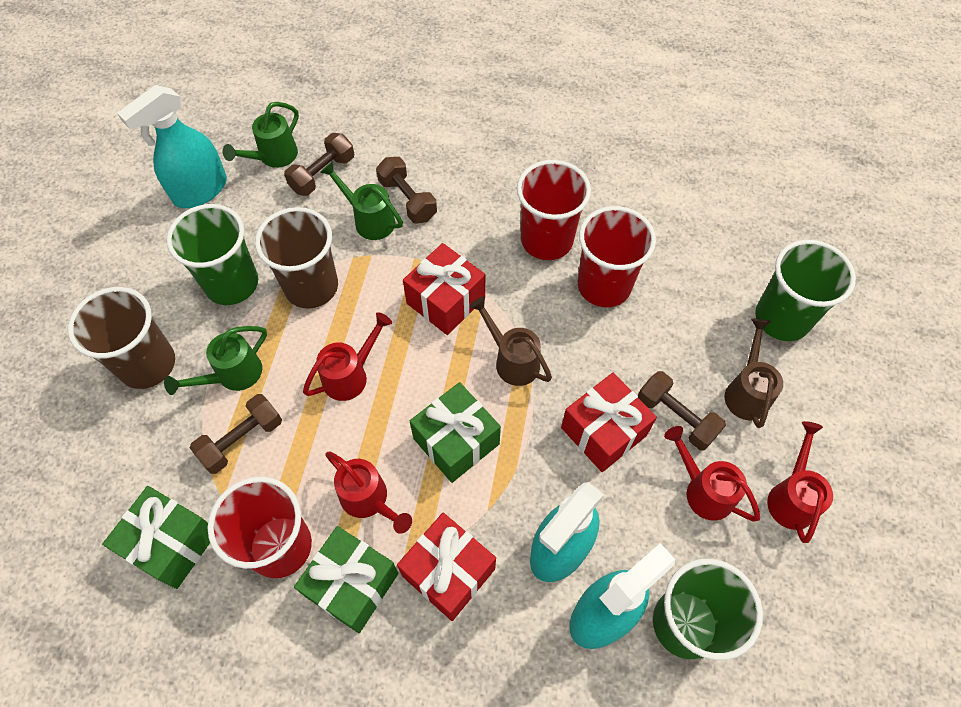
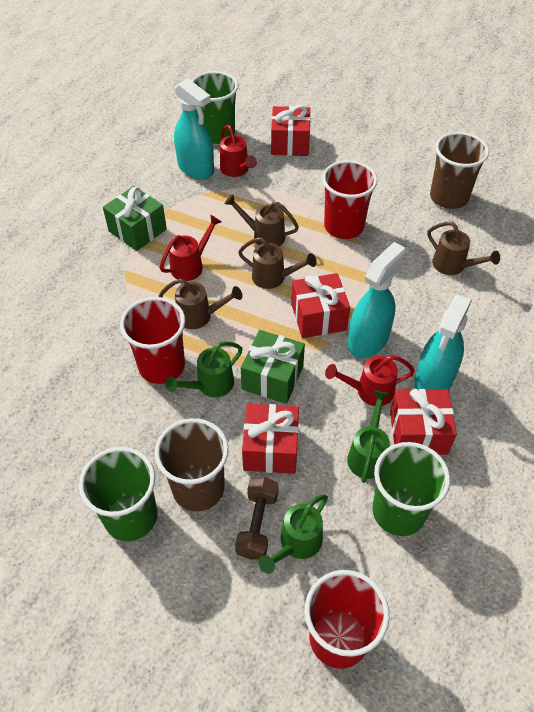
brown dumbbell: 4 -> 1
brown watering can: 2 -> 4
green gift: 3 -> 2
red gift: 3 -> 4
red watering can: 4 -> 3

